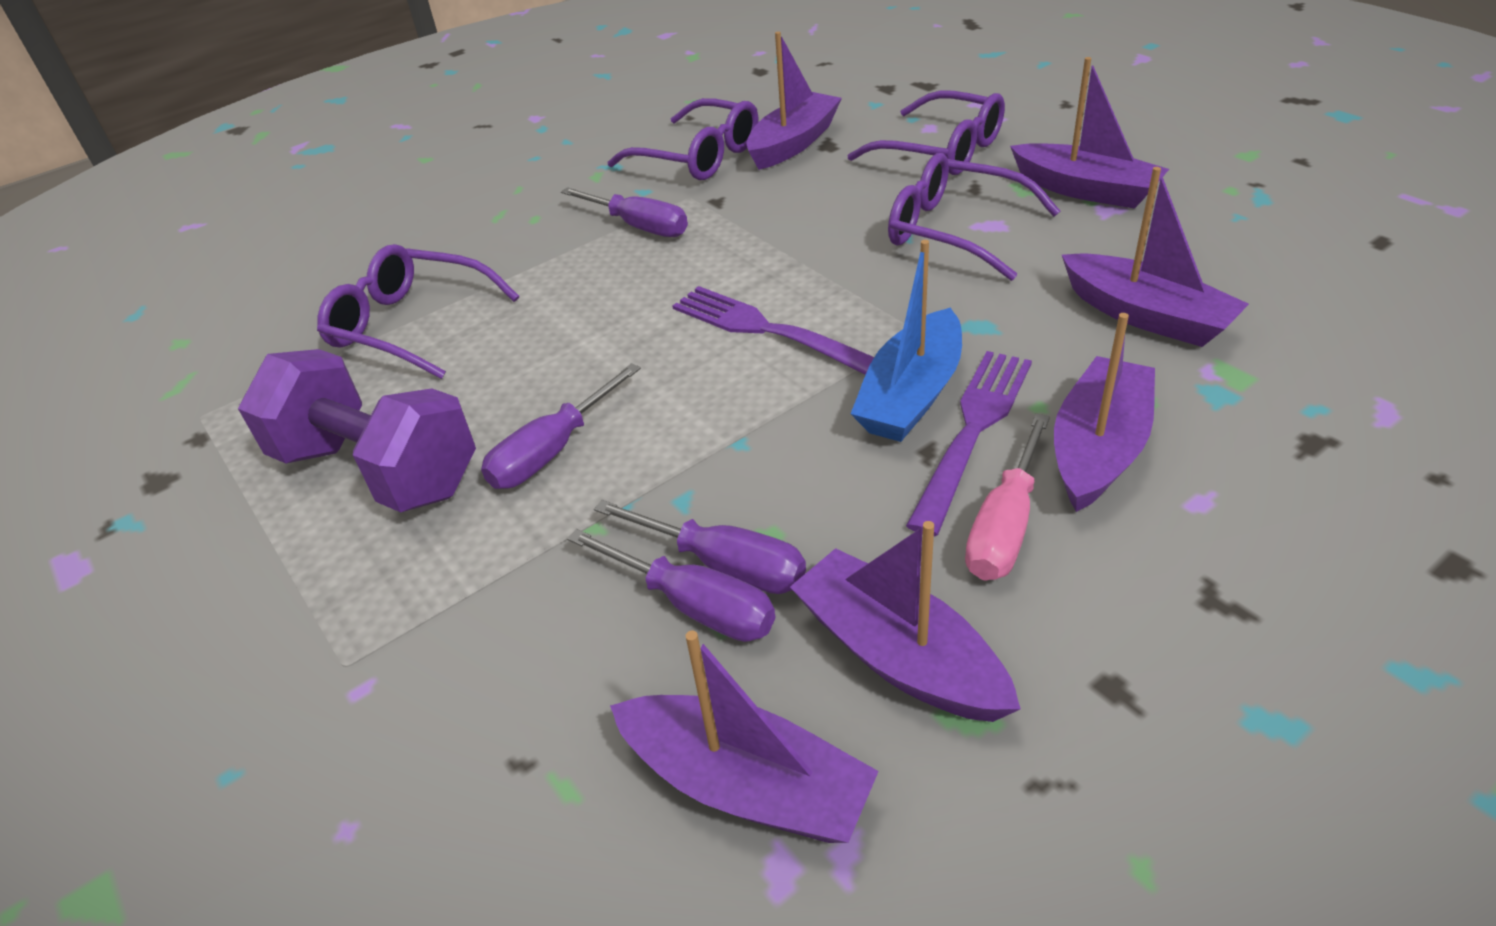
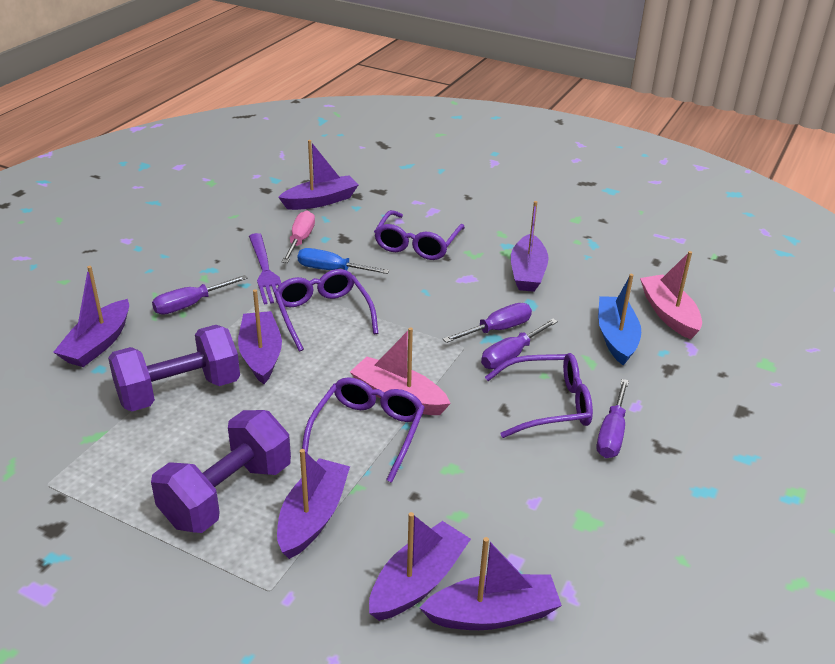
blue screwdriver: 0 -> 1
pink boat: 0 -> 2
purple boat: 6 -> 7
purple dumbbell: 1 -> 2
purple fork: 2 -> 1

